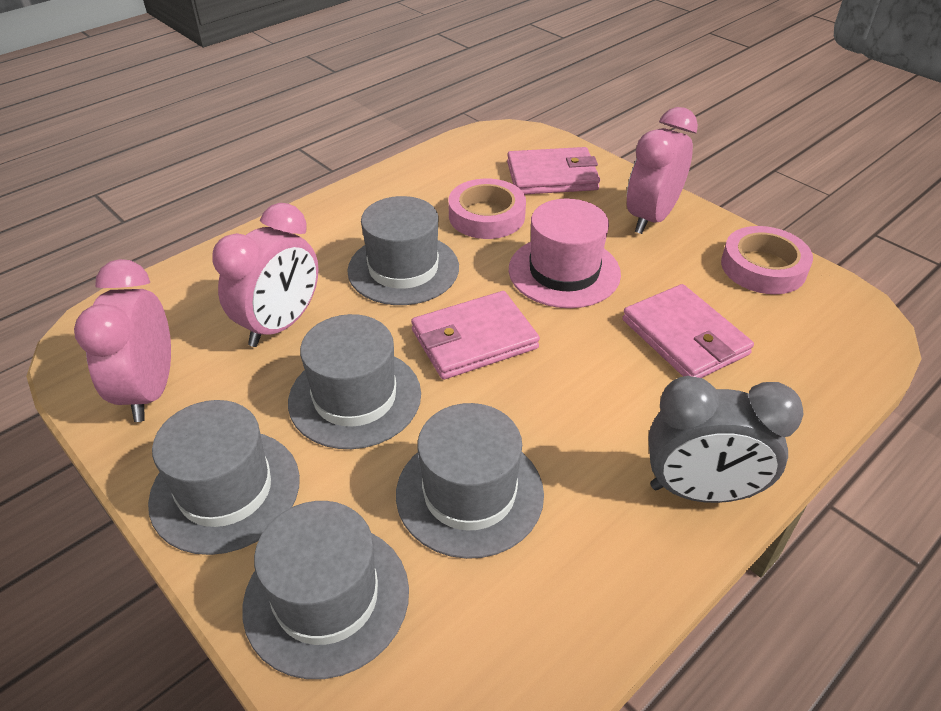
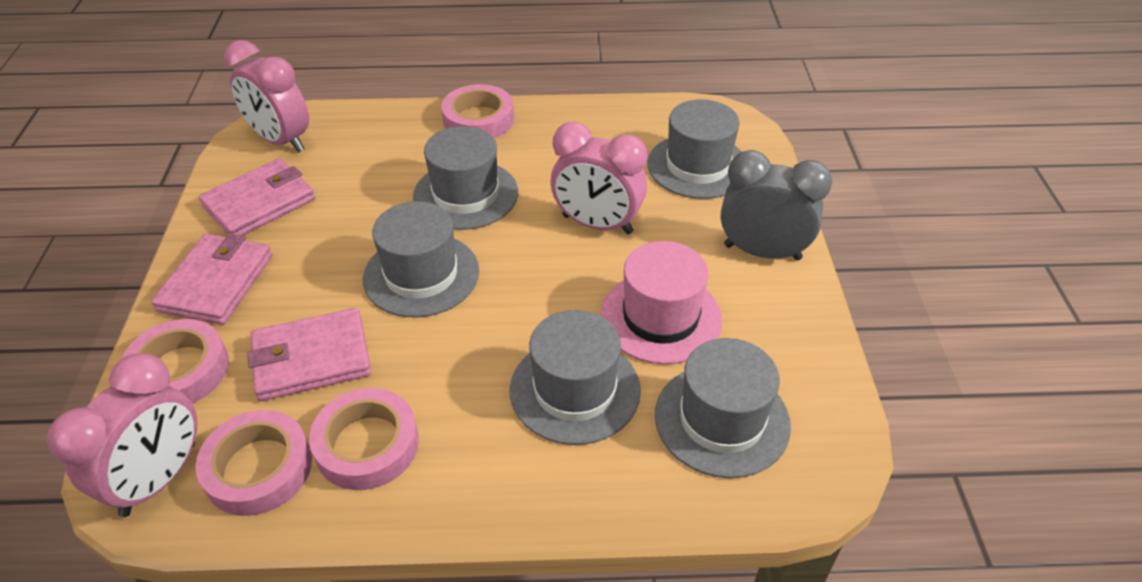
pink tape: 2 -> 4

